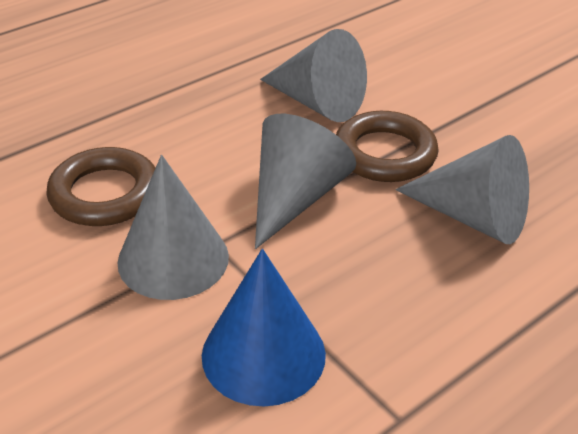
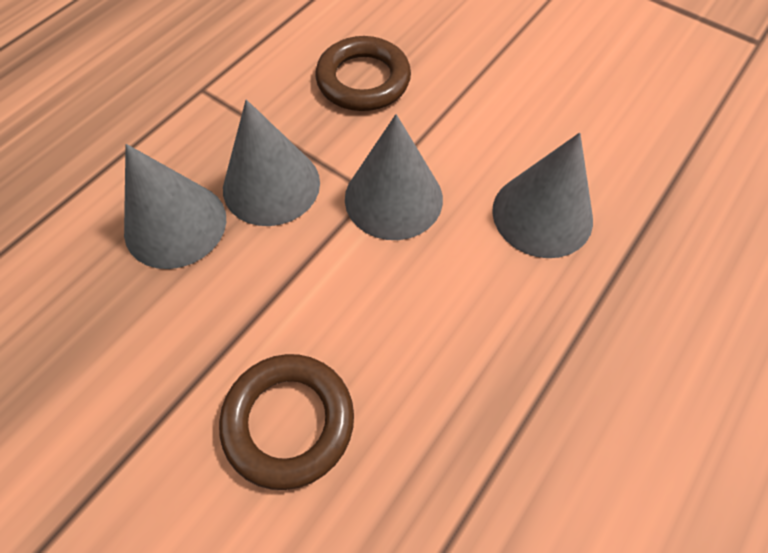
blue cone: 1 -> 0

